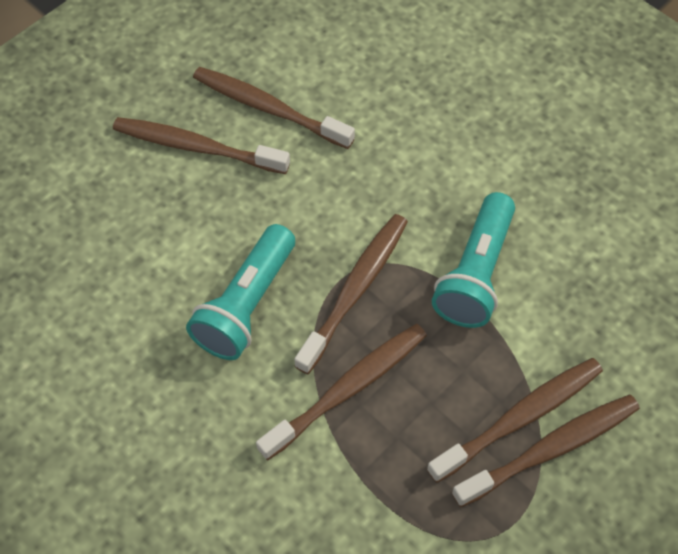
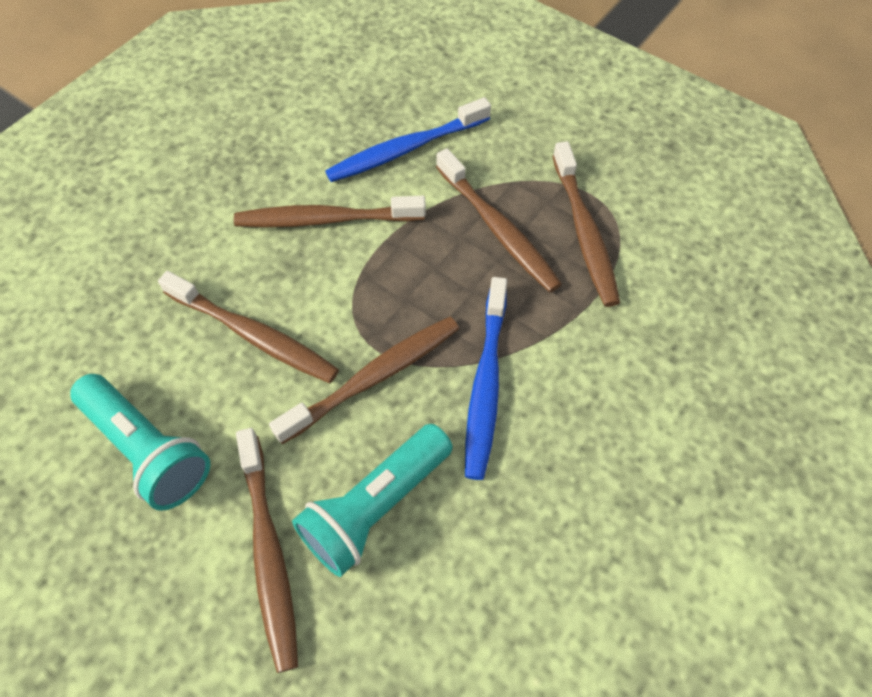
blue toothbrush: 0 -> 2

